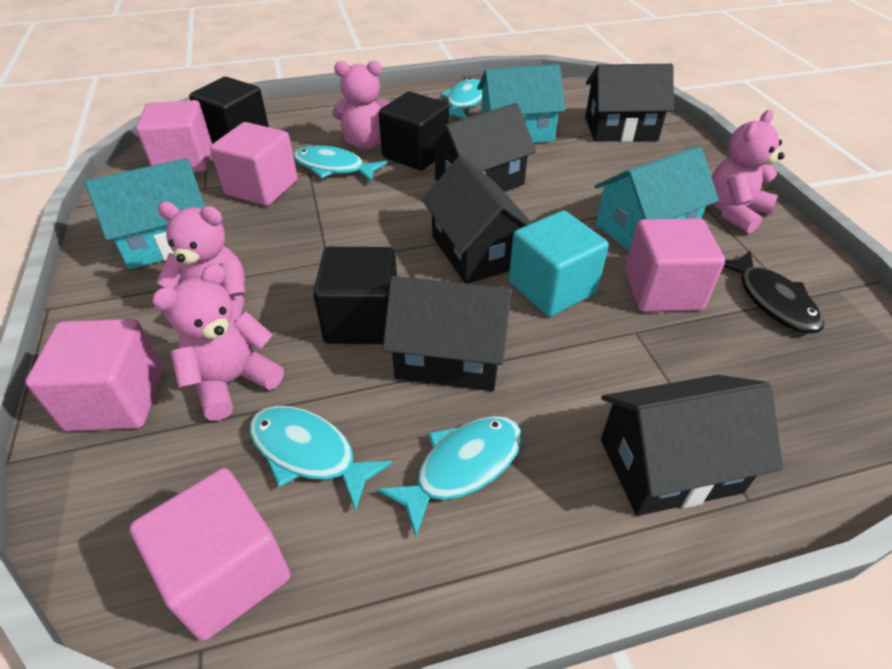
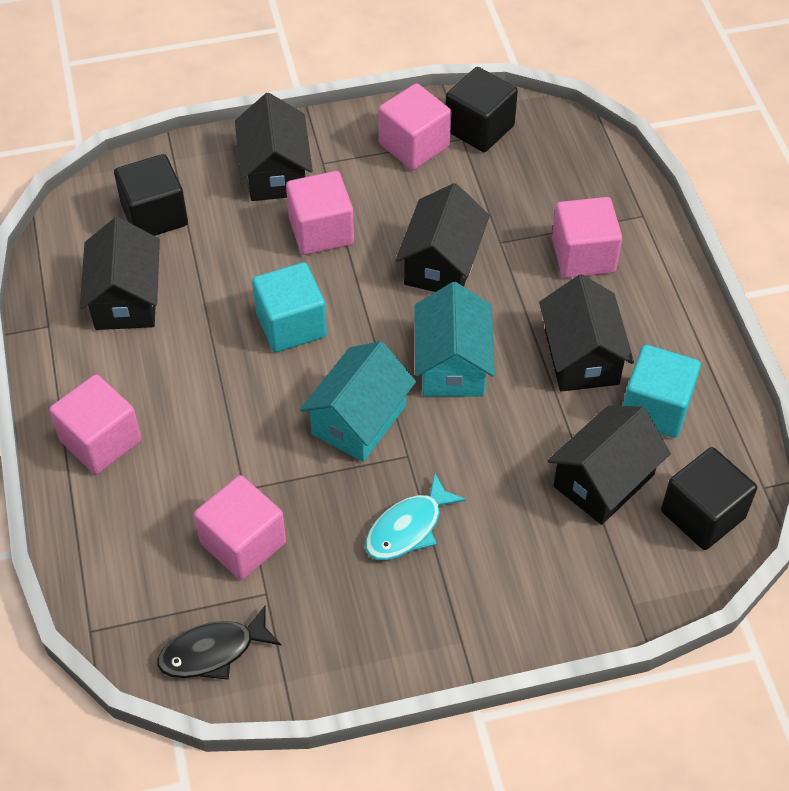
pink teddy bear: 4 -> 0
turquoise cube: 1 -> 2
turquoise fish: 4 -> 1
turquoise house: 3 -> 2

